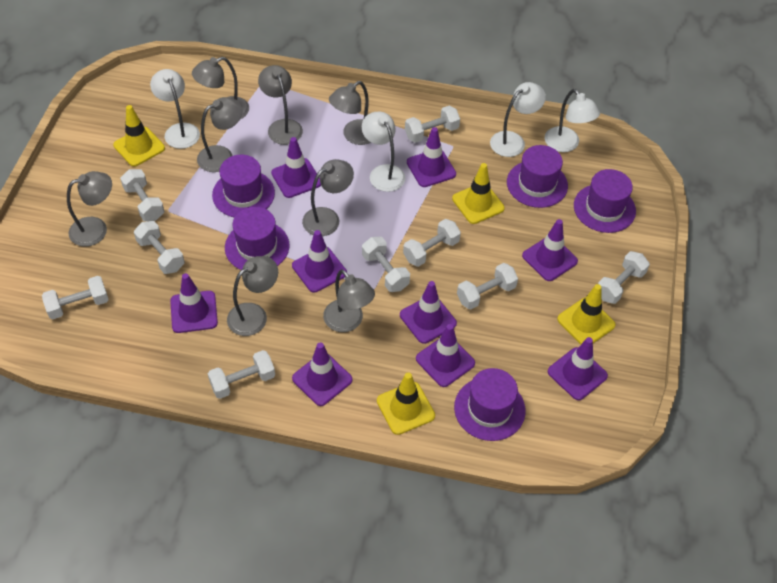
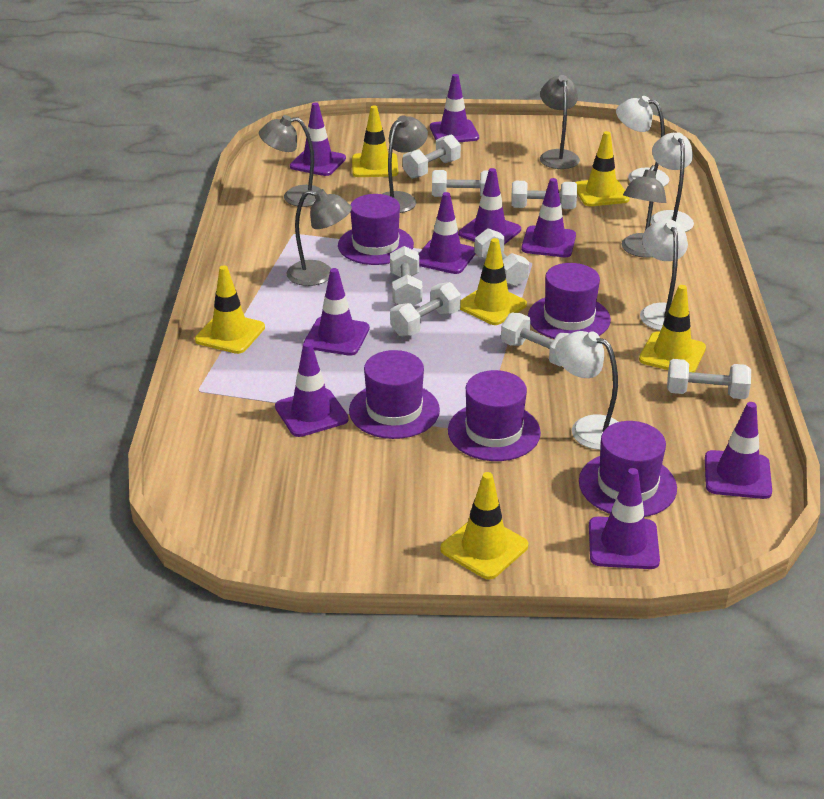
grey lamp: 8 -> 5
white dumbbell: 9 -> 8
yellow traffic cone: 4 -> 6

